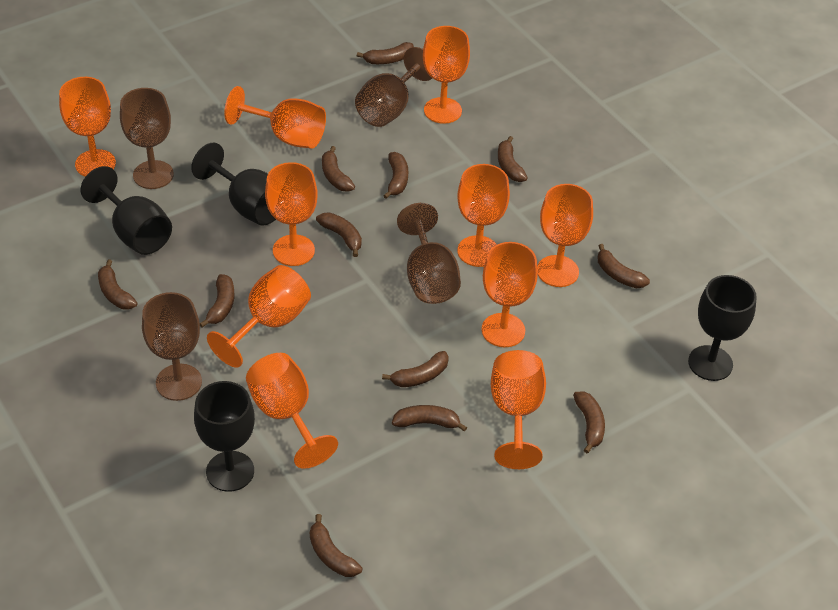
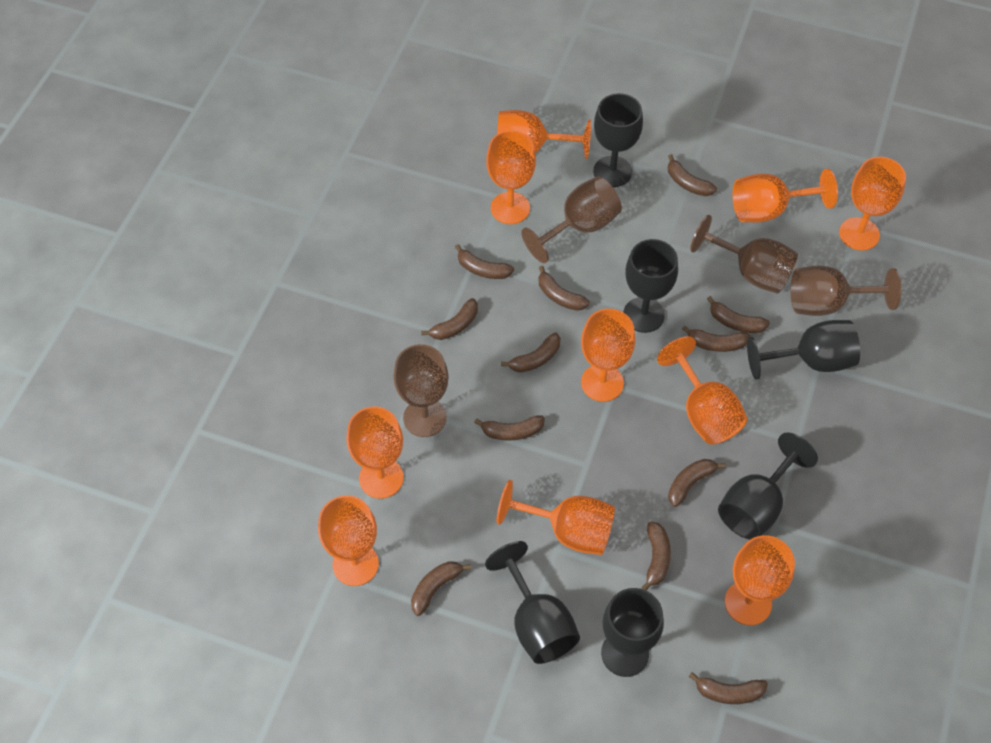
black goblet: 4 -> 6

